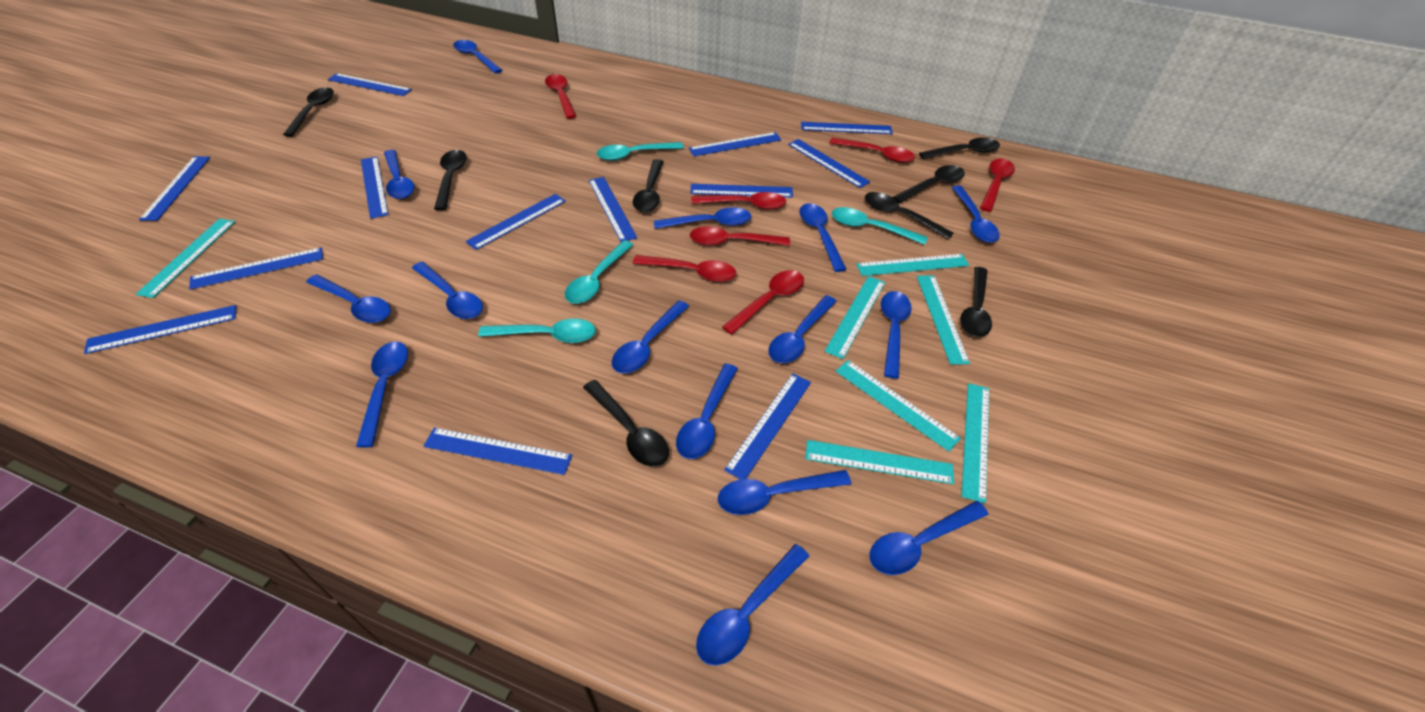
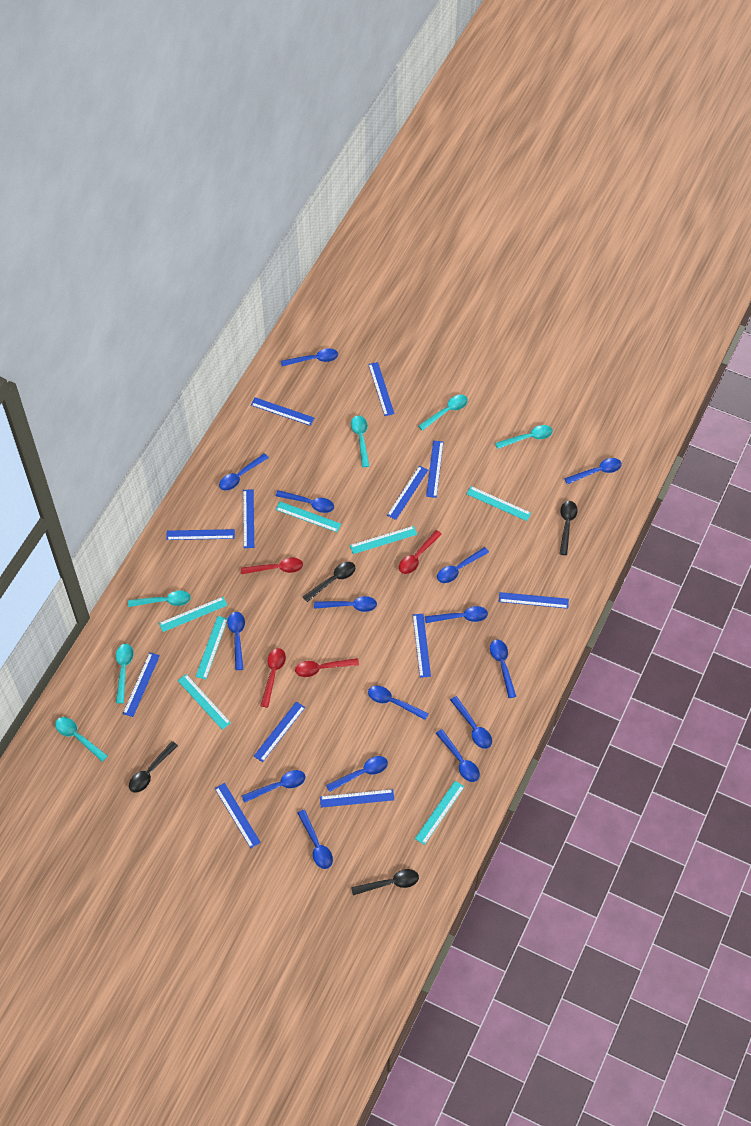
black spoon: 8 -> 4
blue ruler: 13 -> 12
red spoon: 7 -> 4
turquoise spoon: 4 -> 6

